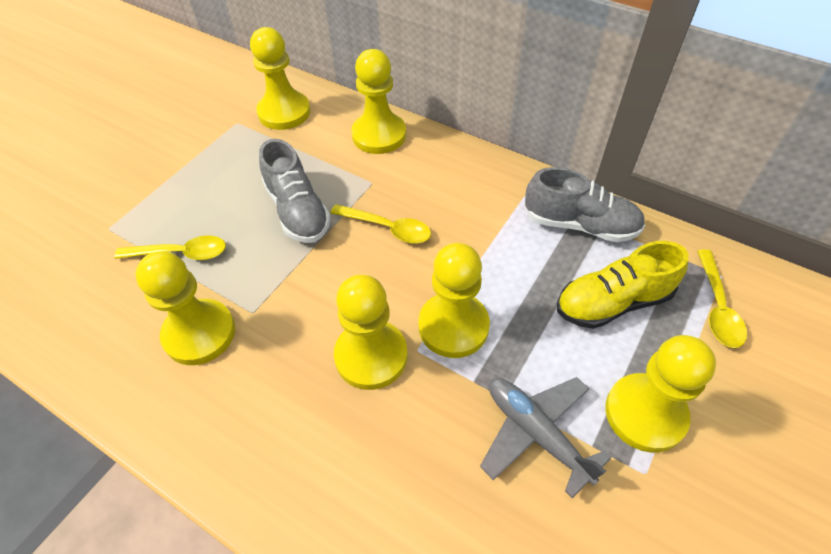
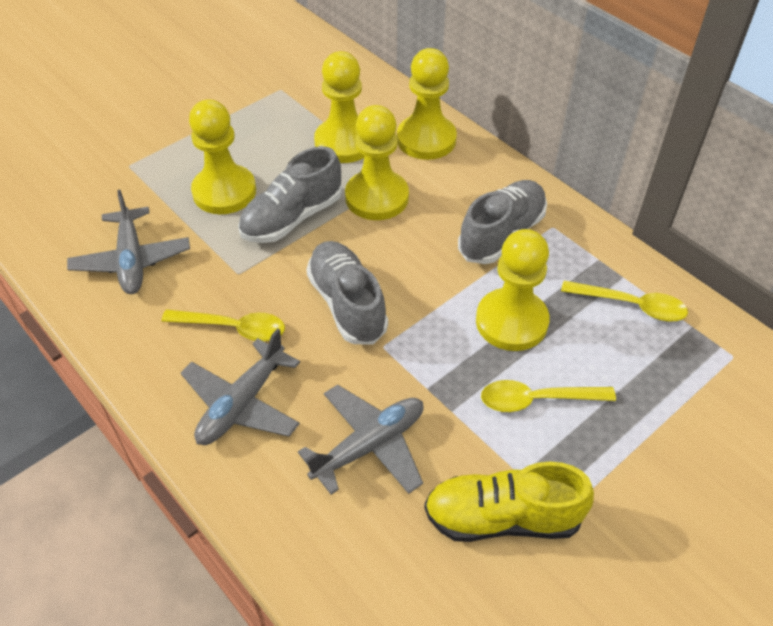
grey plane: 1 -> 3
grey shoe: 2 -> 3
yellow pawn: 6 -> 5

